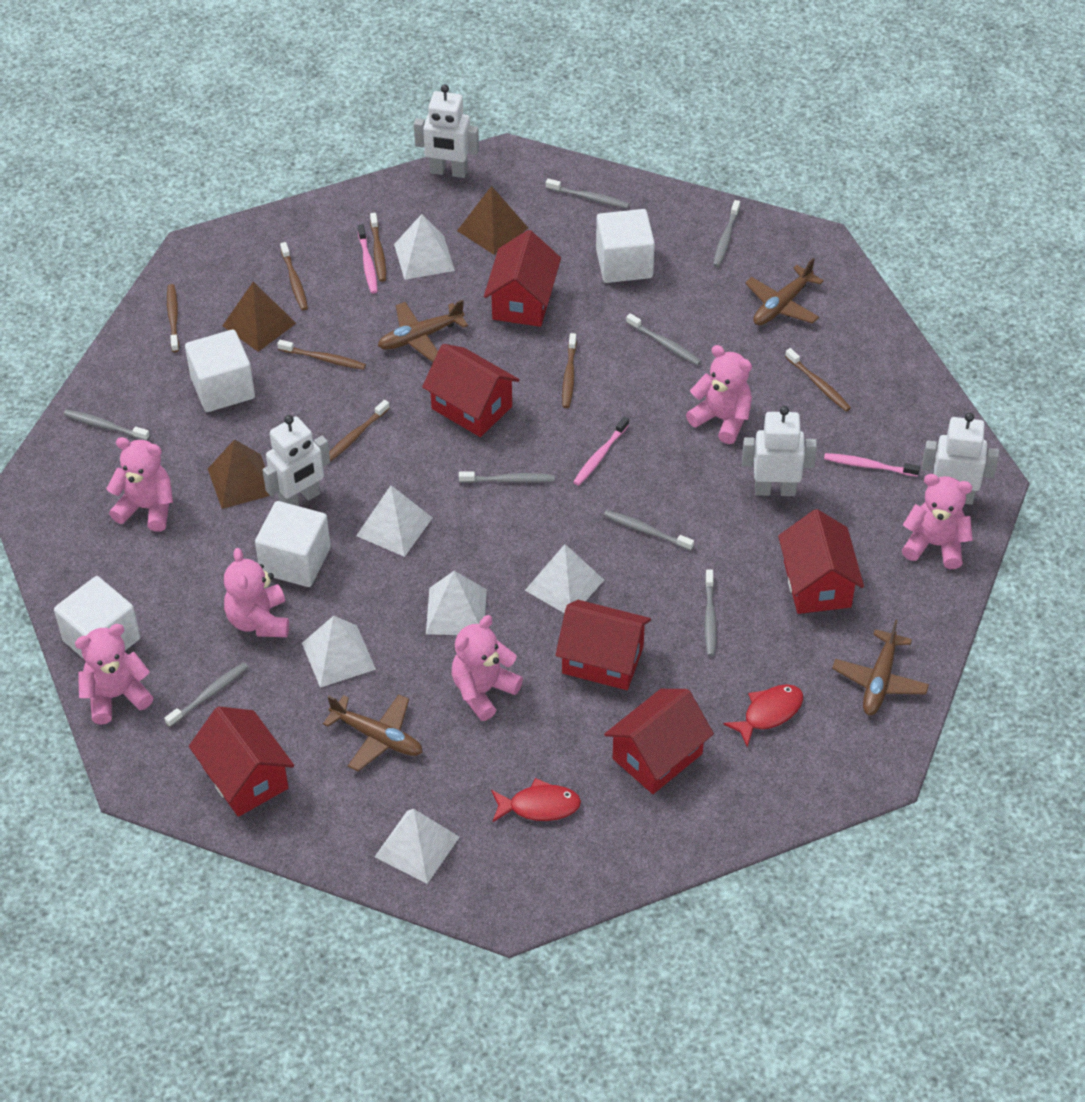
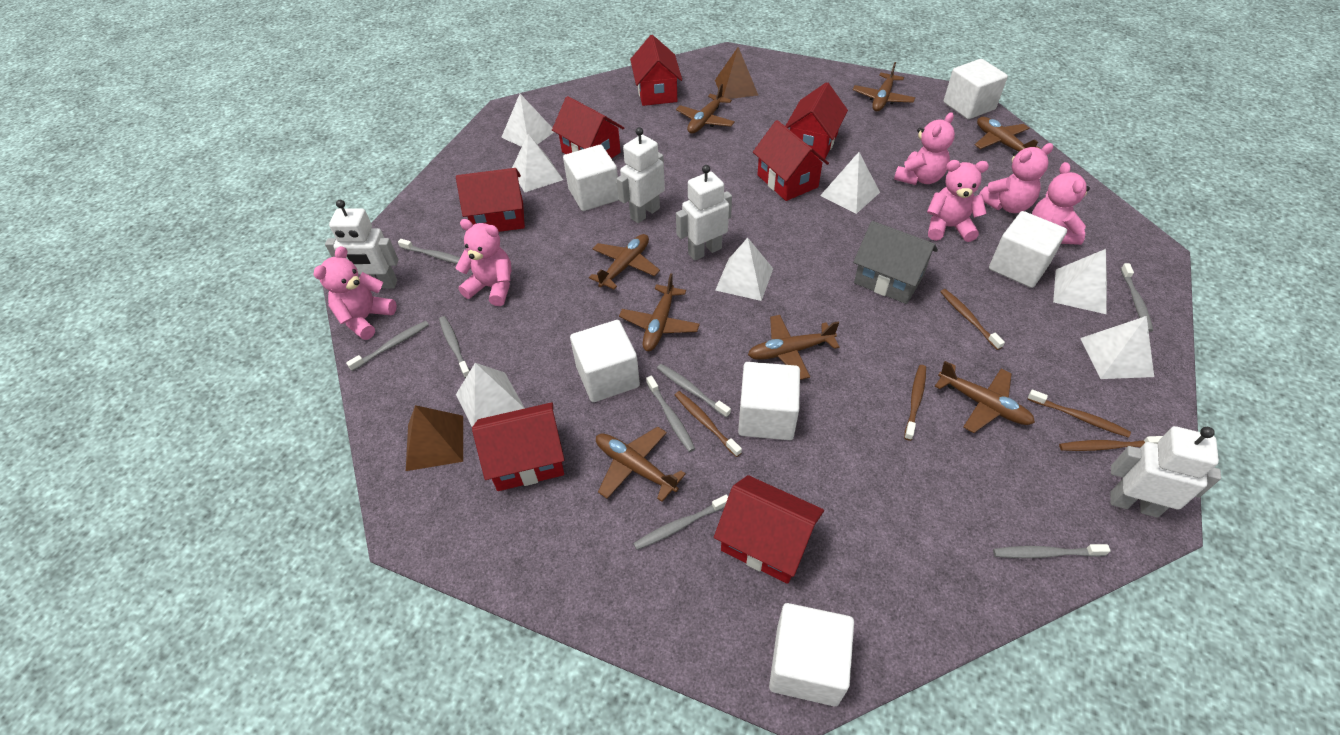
brown plane: 4 -> 8
brown pyramid: 3 -> 2
brown toothbrush: 7 -> 5
grey house: 0 -> 1
pink toothbrush: 3 -> 0
red fish: 2 -> 0
red house: 6 -> 7
white cube: 4 -> 6
white pyramid: 6 -> 7

